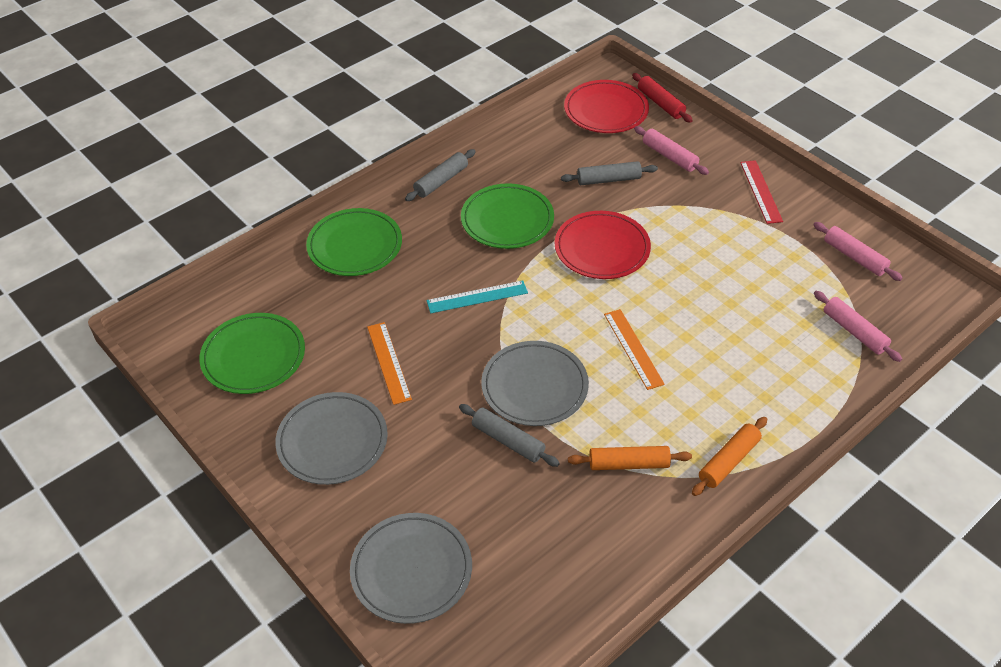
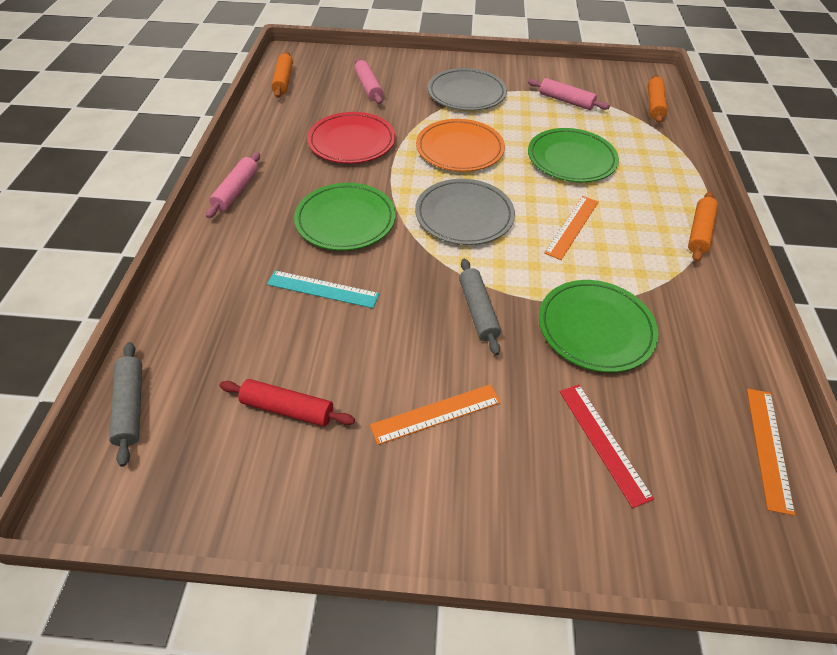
grey plate: 3 -> 2
grey rolling pin: 3 -> 2
orange plate: 0 -> 1
orange rolling pin: 2 -> 3
orange ruler: 2 -> 3
red plate: 2 -> 1

